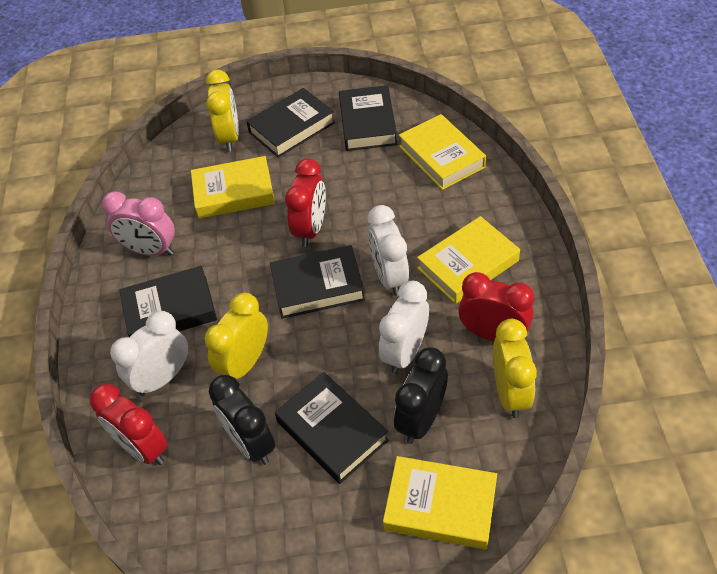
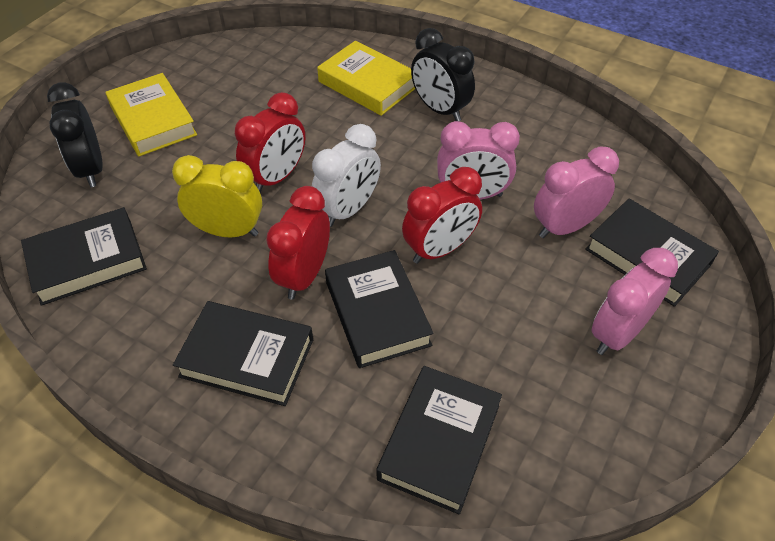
pink clock: 1 -> 3
white clock: 3 -> 1
yellow book: 4 -> 2
yellow clock: 3 -> 1

